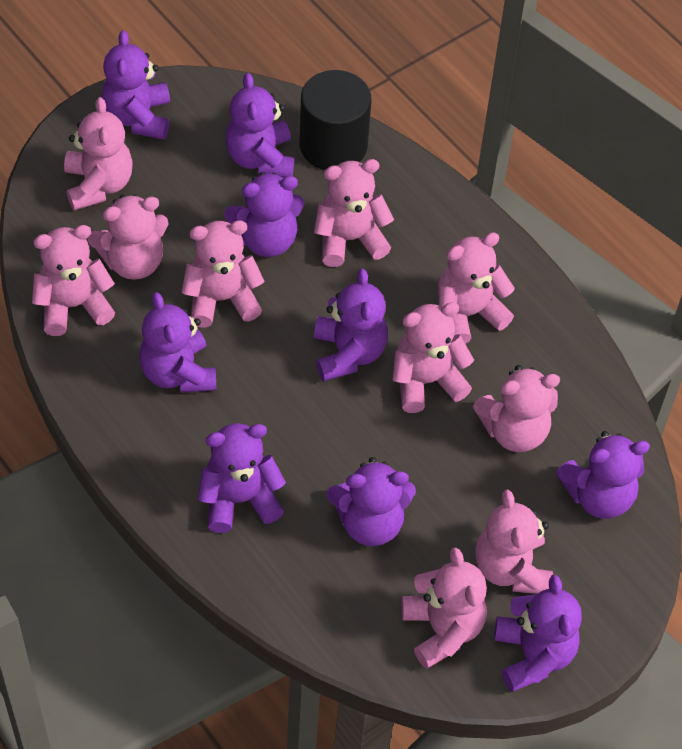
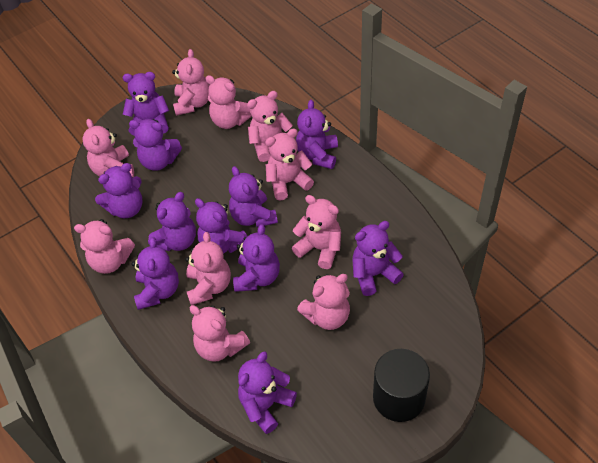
purple teddy bear: 9 -> 11

